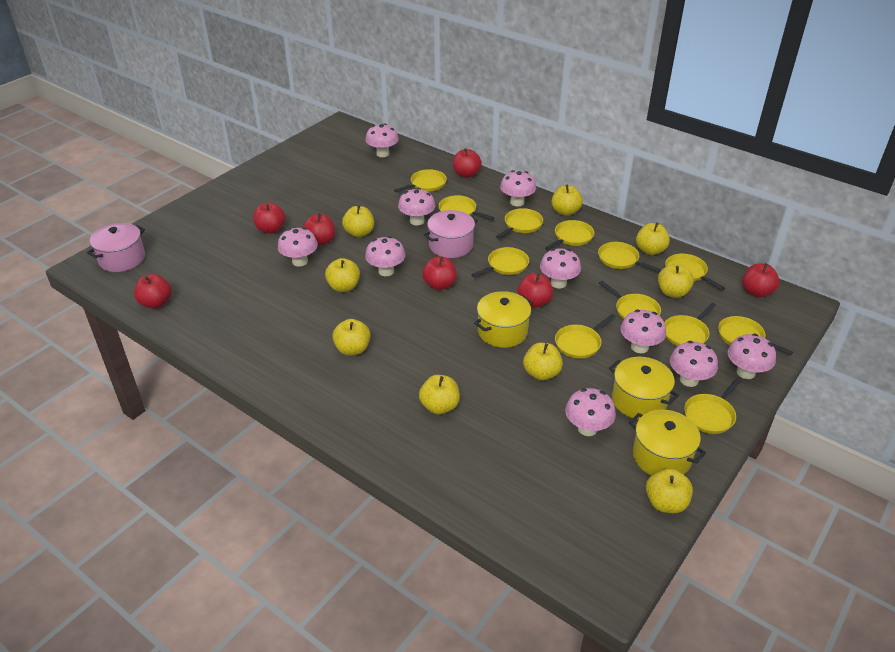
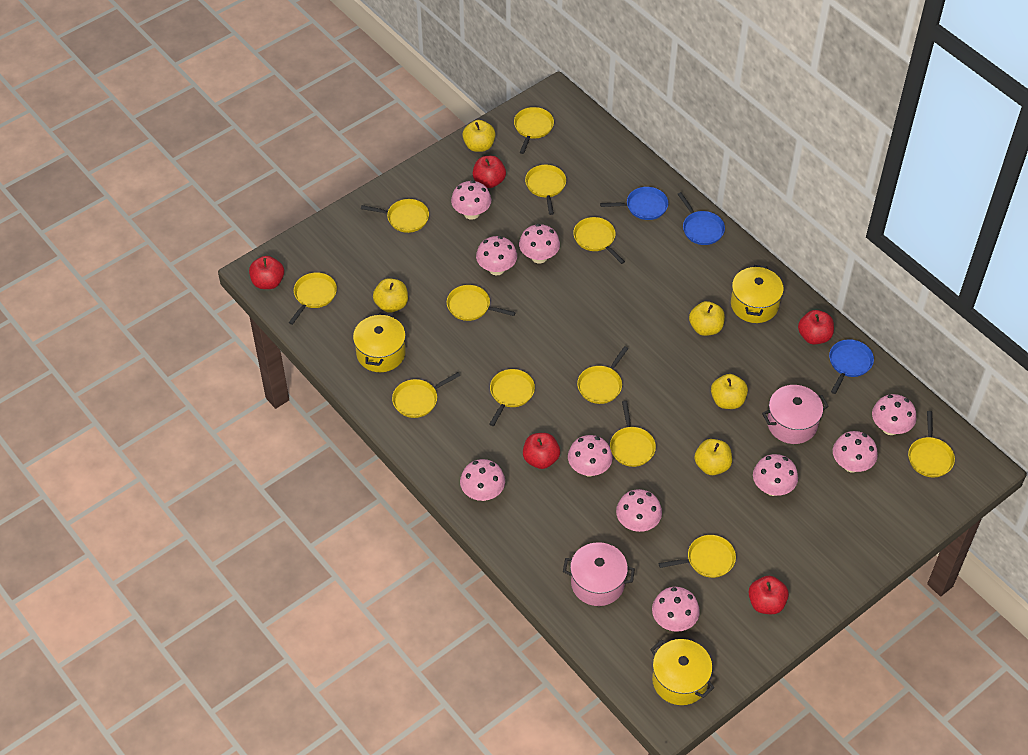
blue pan: 0 -> 3
red apple: 7 -> 5
yellow apple: 9 -> 5

